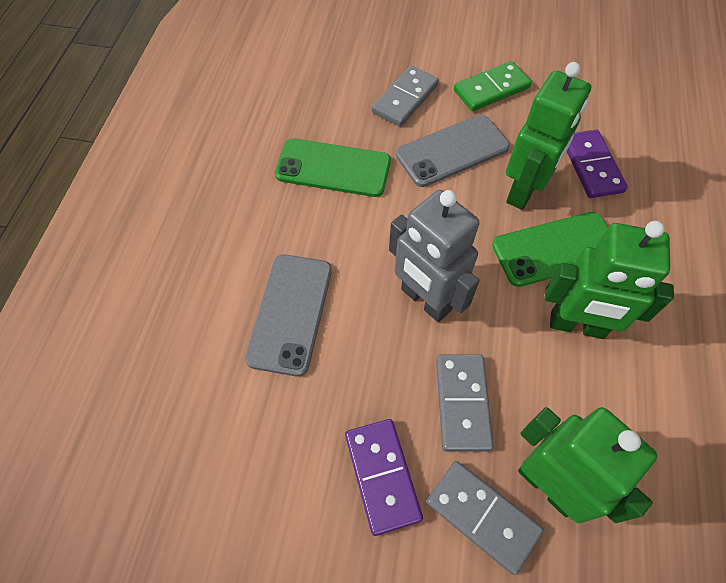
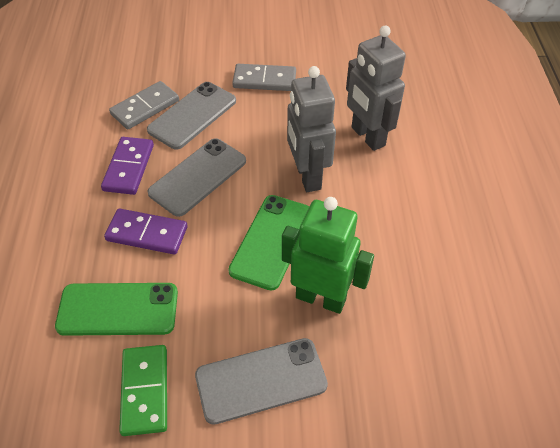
green robot: 3 -> 1
grey domino: 3 -> 2
grey phone: 2 -> 3
grey robot: 1 -> 2

